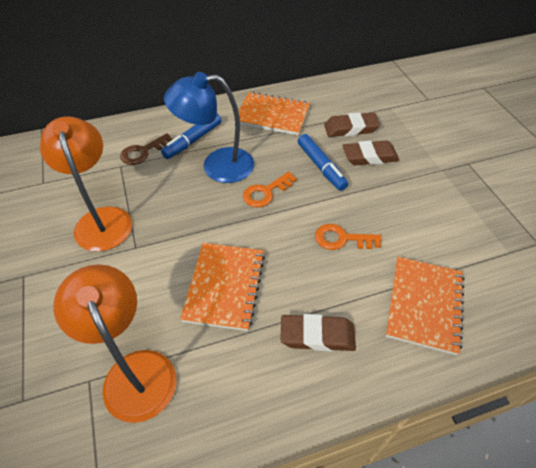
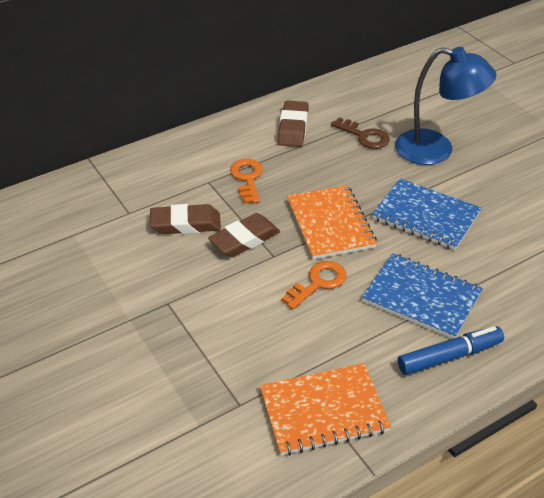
blue marker: 2 -> 1
blue notebook: 0 -> 2
orange lamp: 2 -> 0
orange notebook: 3 -> 2

